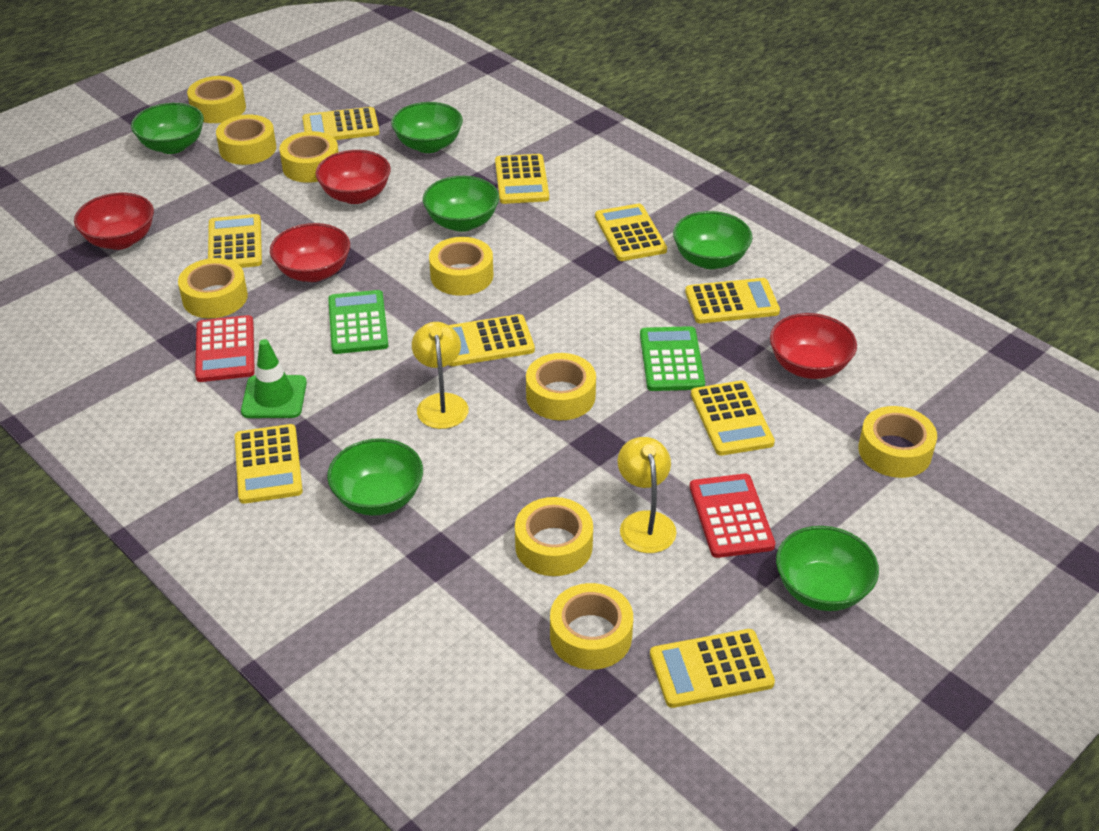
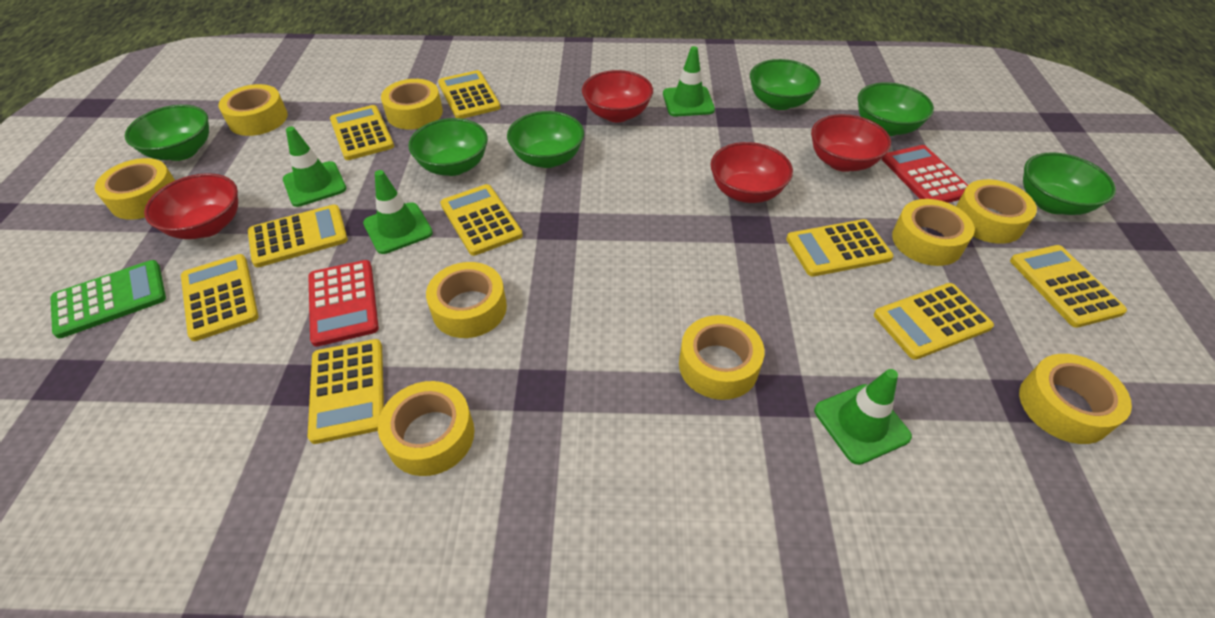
green calculator: 2 -> 1
green traffic cone: 1 -> 4
yellow lamp: 2 -> 0

